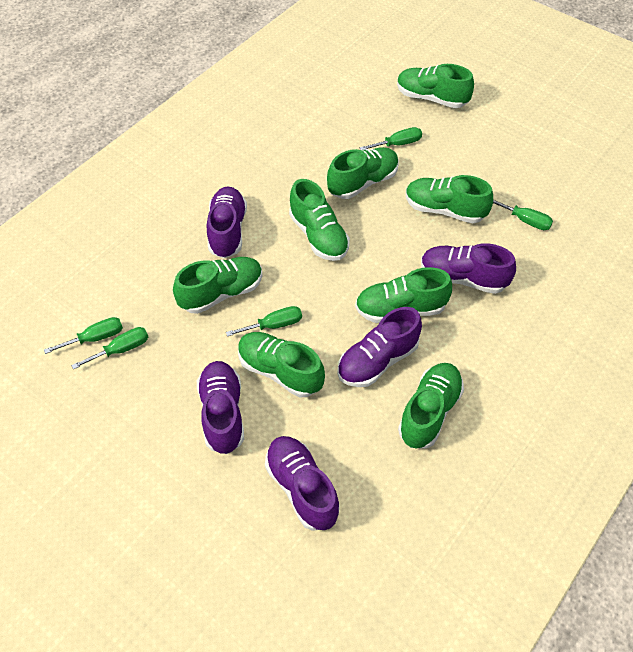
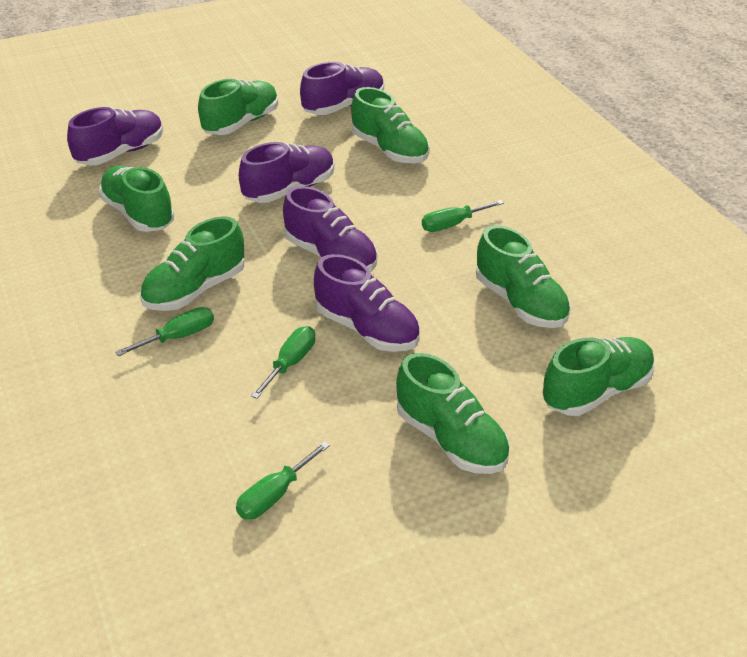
green screwdriver: 5 -> 4
green shoe: 8 -> 7

